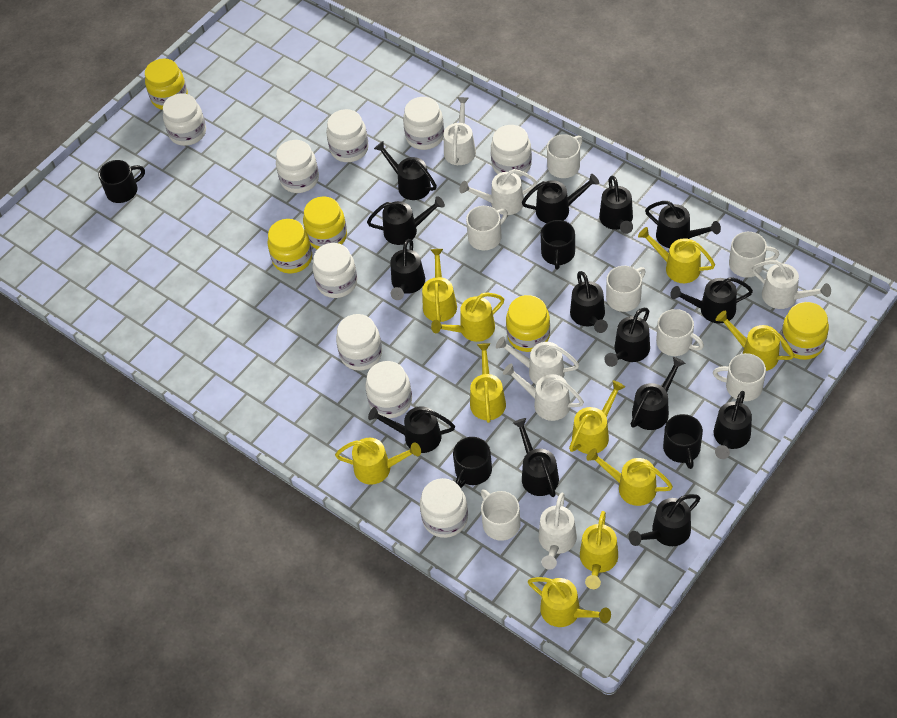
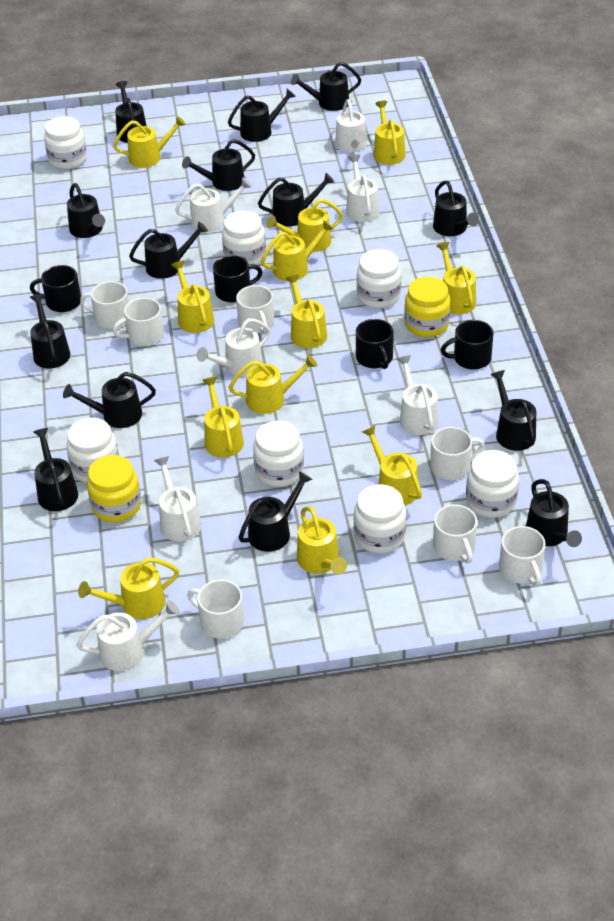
white jar: 9 -> 7
white watering can: 6 -> 7
yellow jar: 5 -> 2
yellow watering can: 10 -> 12

